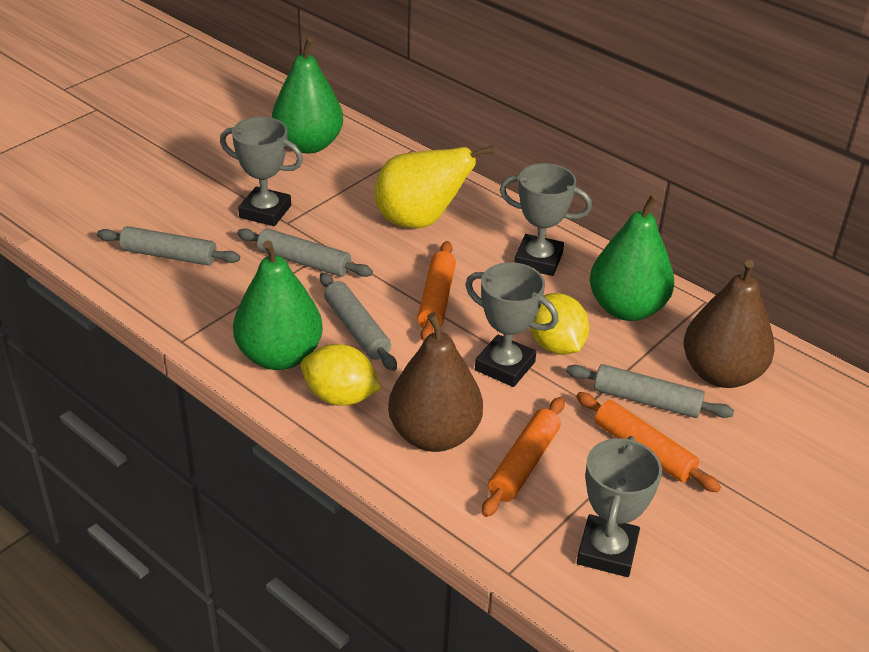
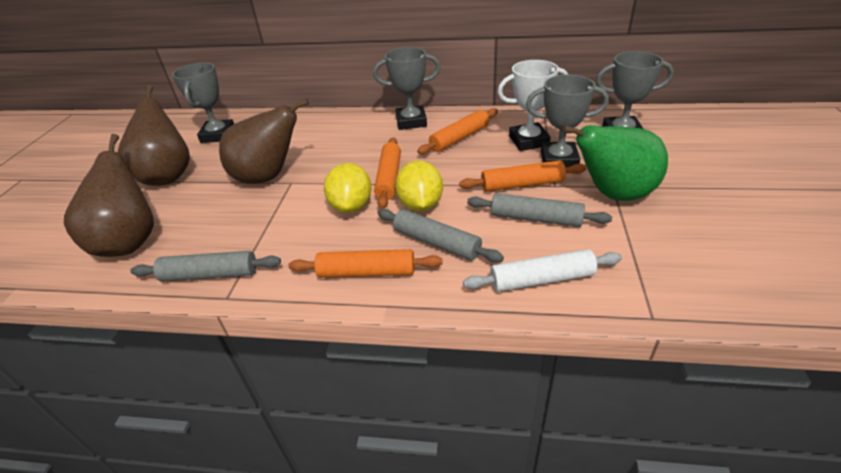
brown pear: 2 -> 3
green pear: 3 -> 1
grey rolling pin: 4 -> 3
orange rolling pin: 3 -> 4
white rolling pin: 0 -> 1
white trophy: 0 -> 1
yellow pear: 1 -> 0

